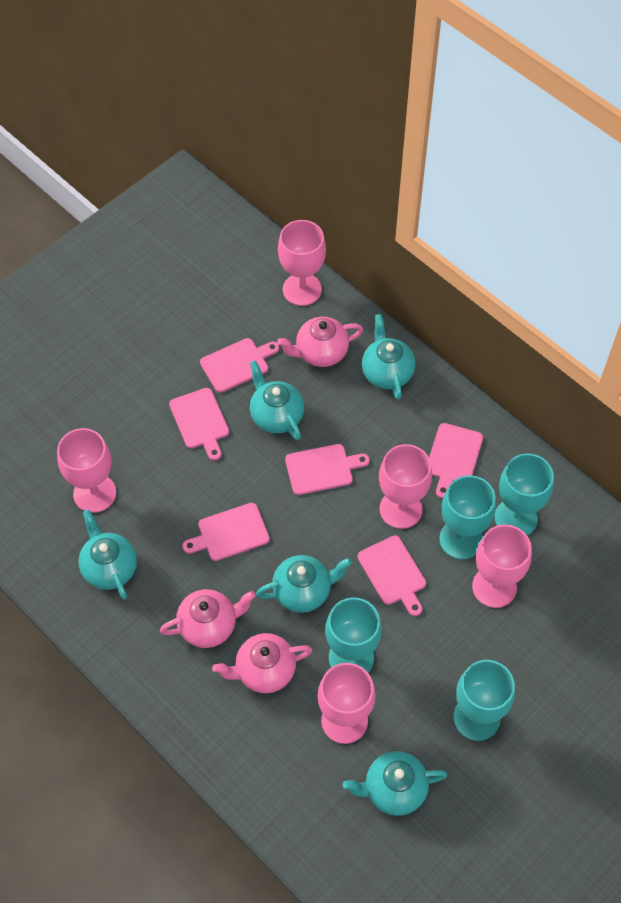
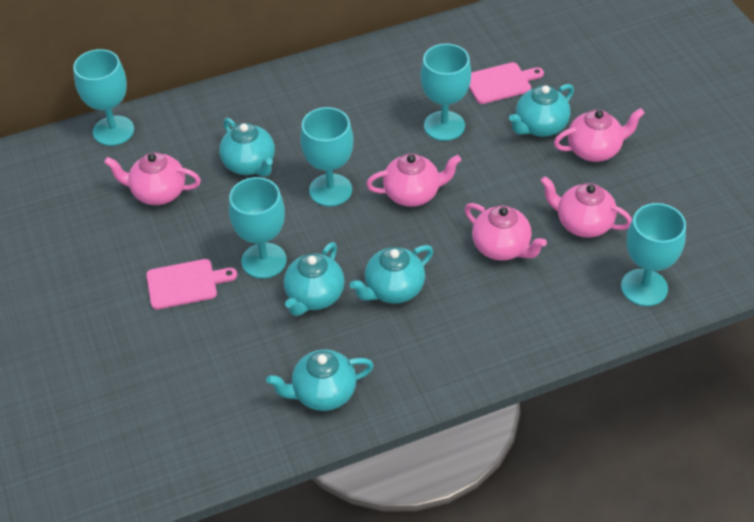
pink cutting board: 6 -> 2
pink goblet: 5 -> 0
pink teapot: 3 -> 5
turquoise goblet: 4 -> 5

